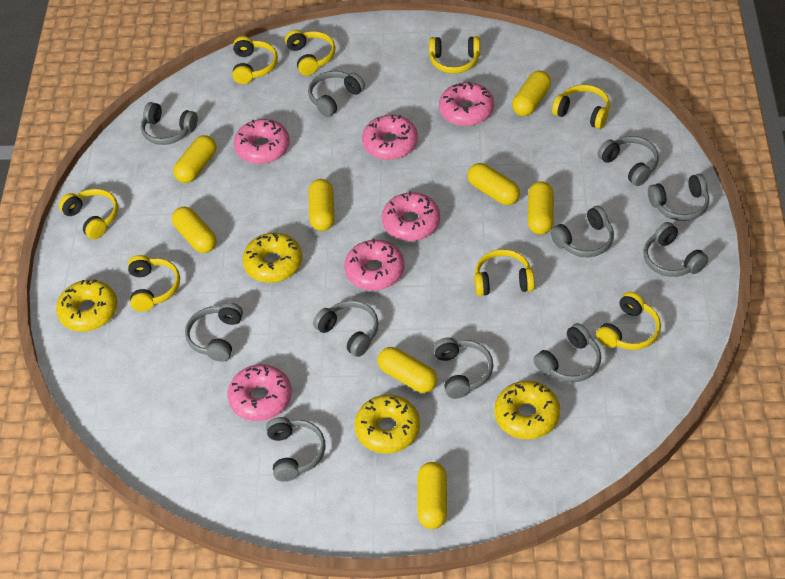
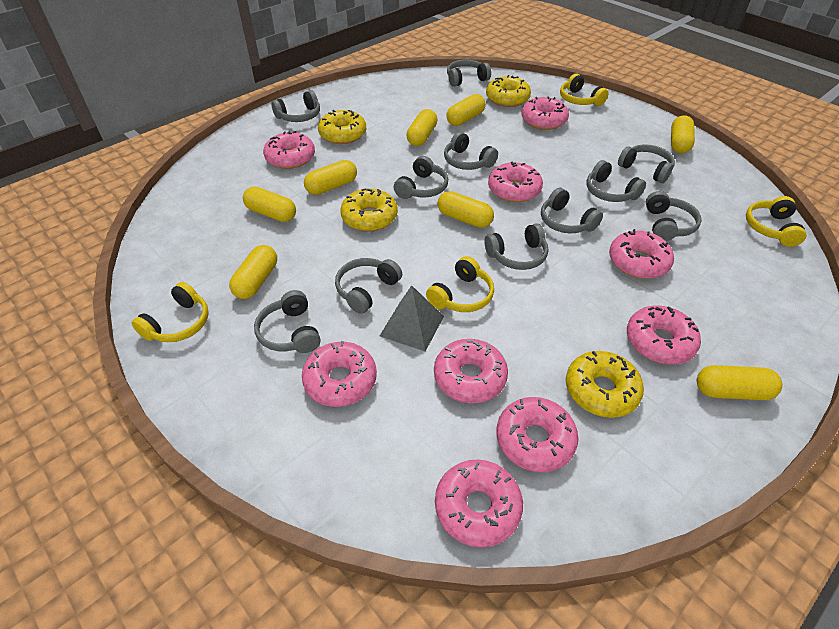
grey pyramid: 0 -> 1
pink donut: 6 -> 9
yellow headphones: 8 -> 4

